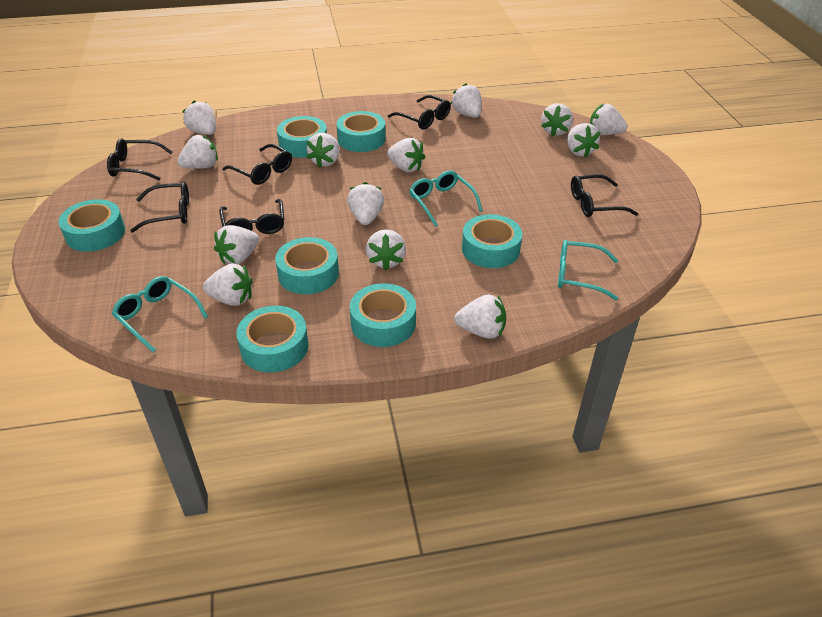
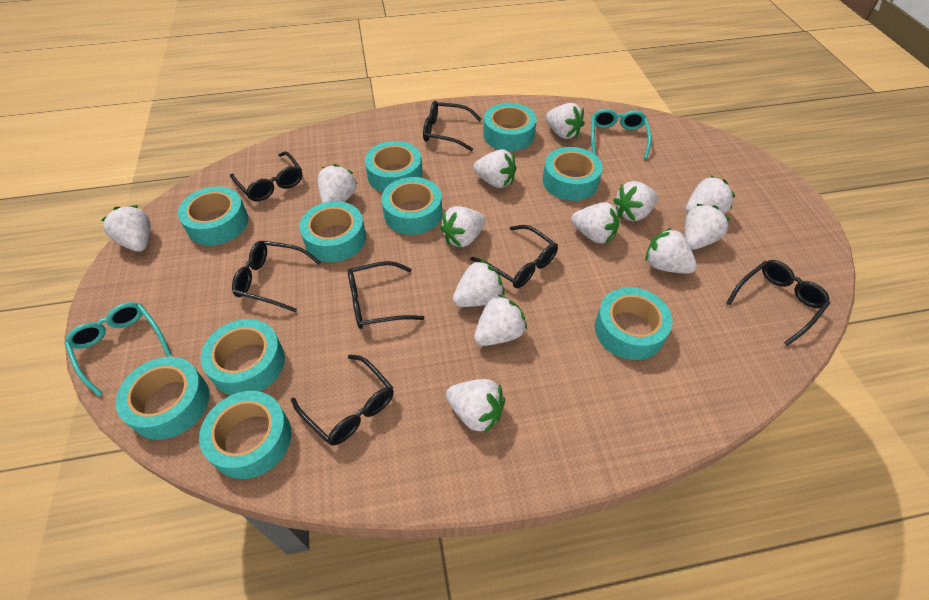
black glasses: 6 -> 7
turquoise glasses: 3 -> 2
turquoise tape: 7 -> 10

